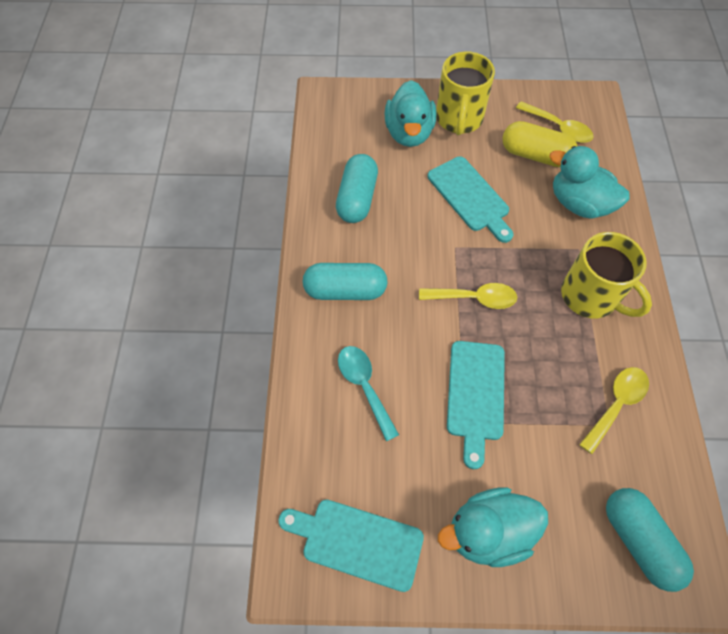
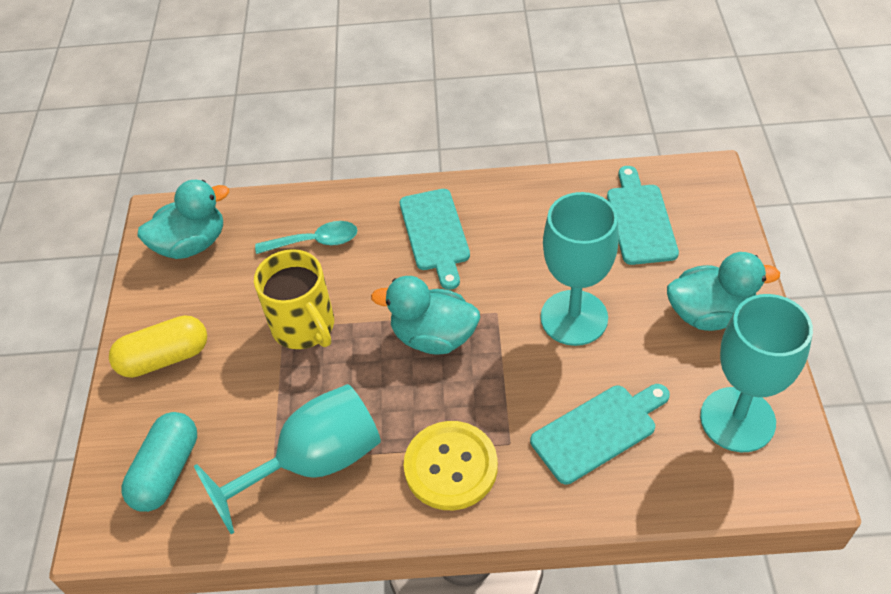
turquoise capsule: 3 -> 1
turquoise goblet: 0 -> 3
yellow button: 0 -> 1
yellow mug: 2 -> 1
yellow spoon: 3 -> 0

